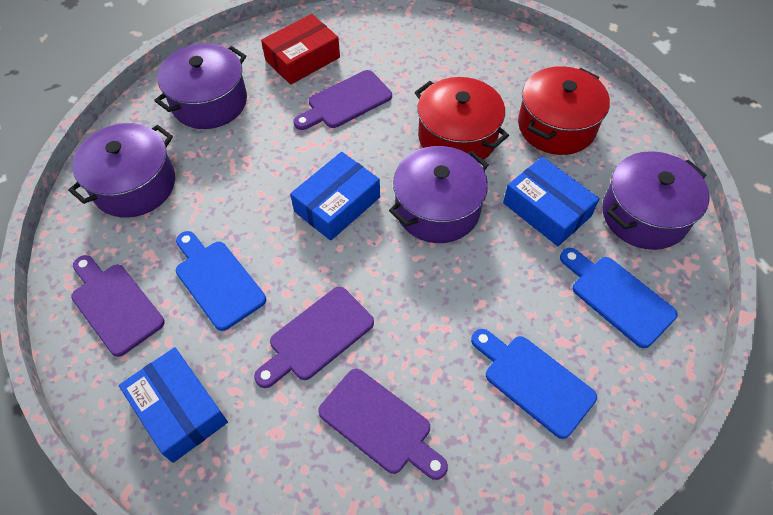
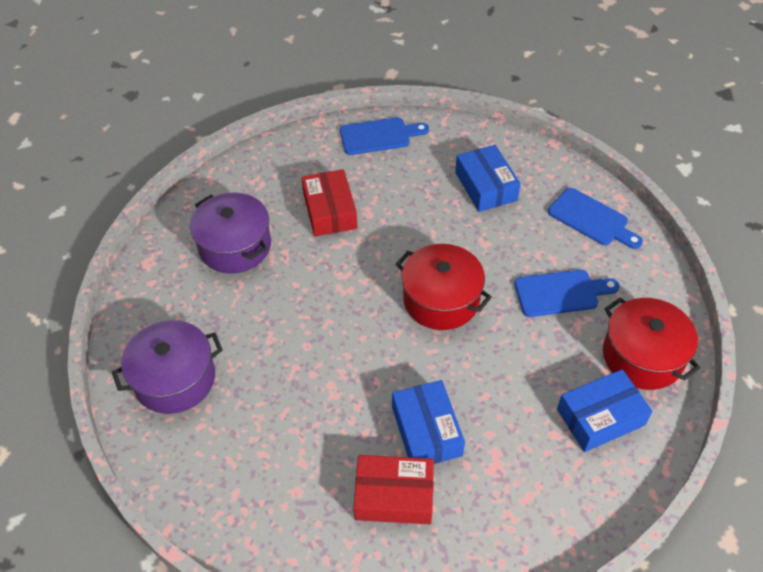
purple cutting board: 4 -> 0
purple pot: 4 -> 2
red box: 1 -> 2

